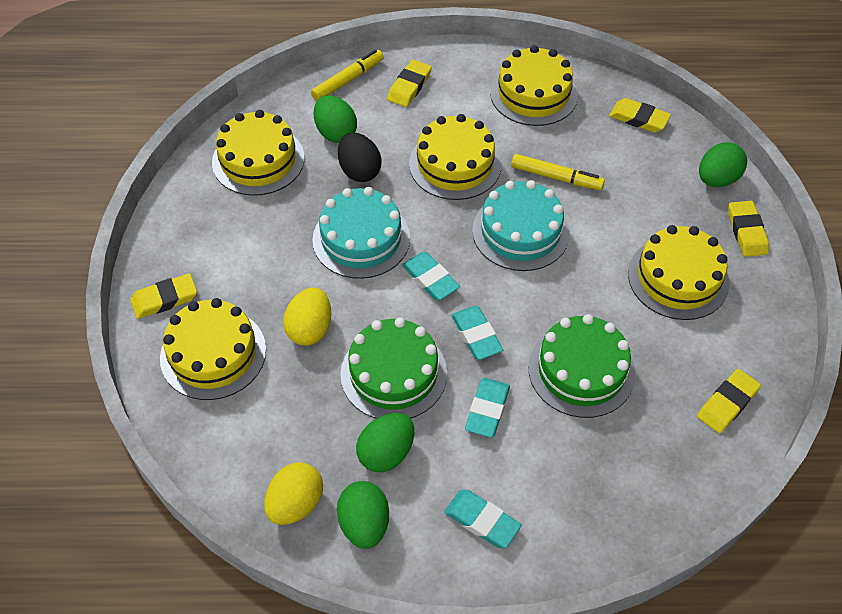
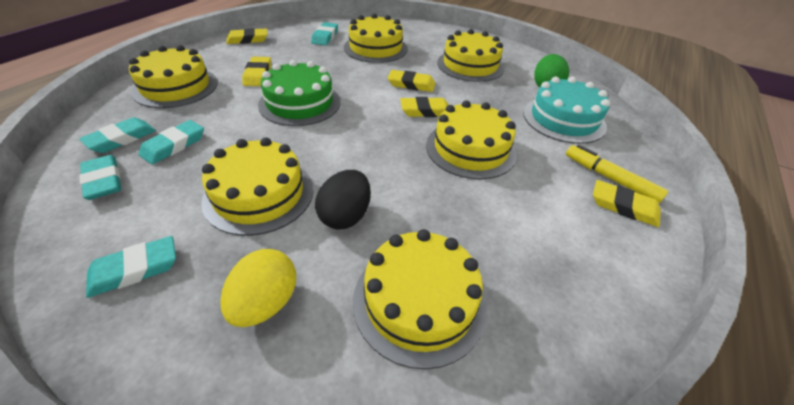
green cake: 2 -> 1
green egg: 4 -> 1
turquoise cake: 2 -> 1
turquoise eraser: 4 -> 5
yellow cake: 5 -> 6
yellow egg: 2 -> 1
yellow marker: 2 -> 1

